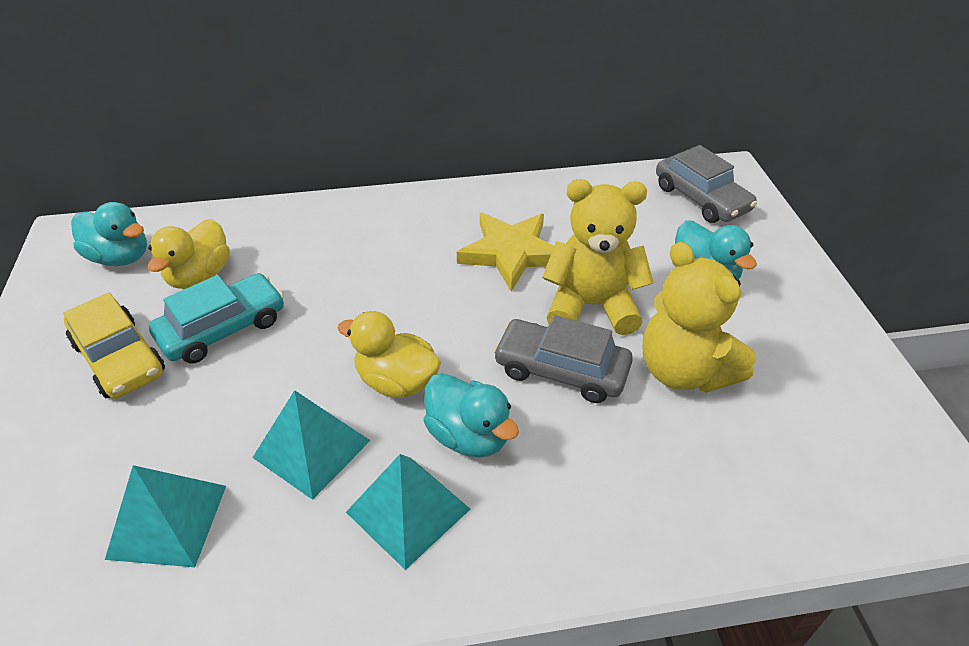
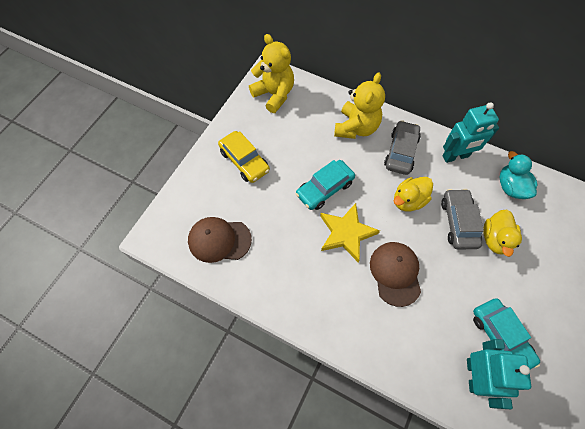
brown cap: 0 -> 2
turquoise car: 1 -> 2
turquoise duck: 3 -> 1
turquoise pyramid: 3 -> 0
turquoise robot: 0 -> 2

